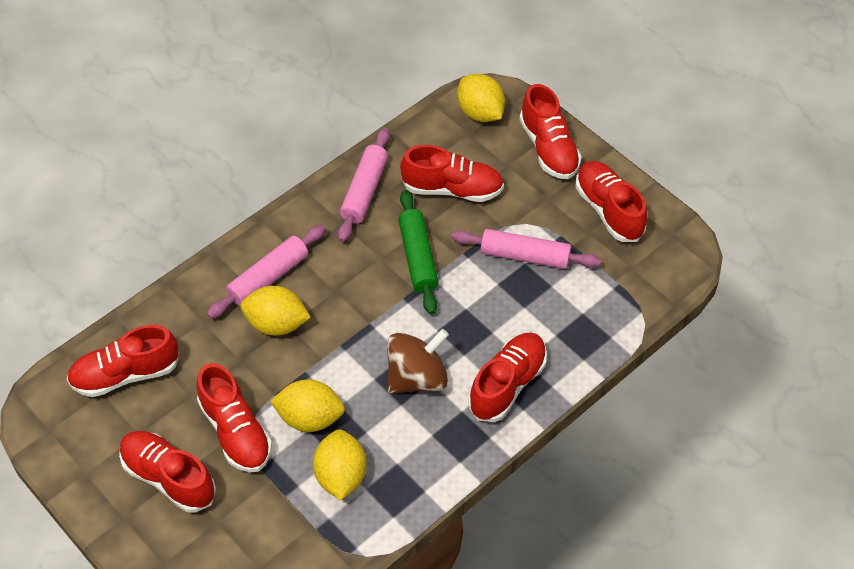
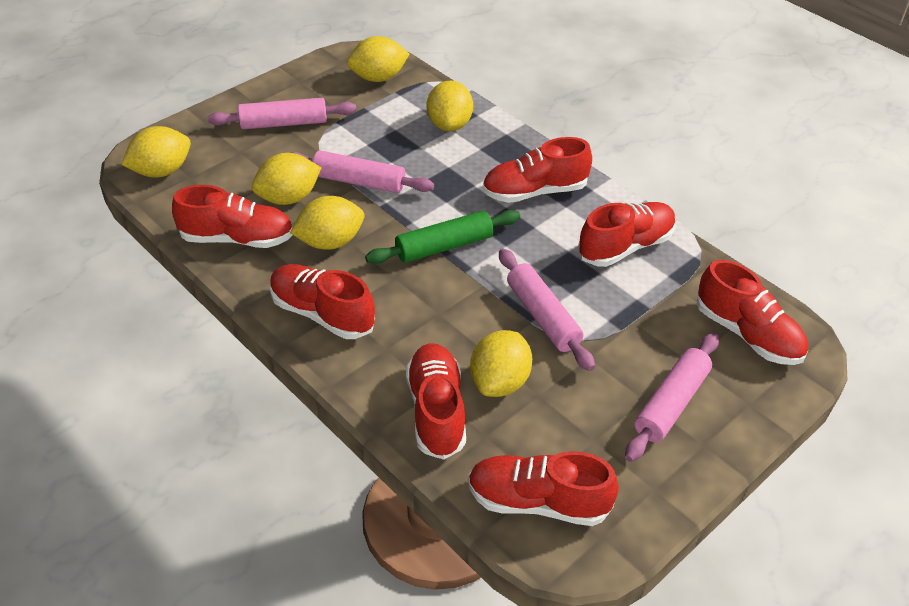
brown spinning top: 1 -> 0
pink rolling pin: 3 -> 4
yellow lemon: 4 -> 6

